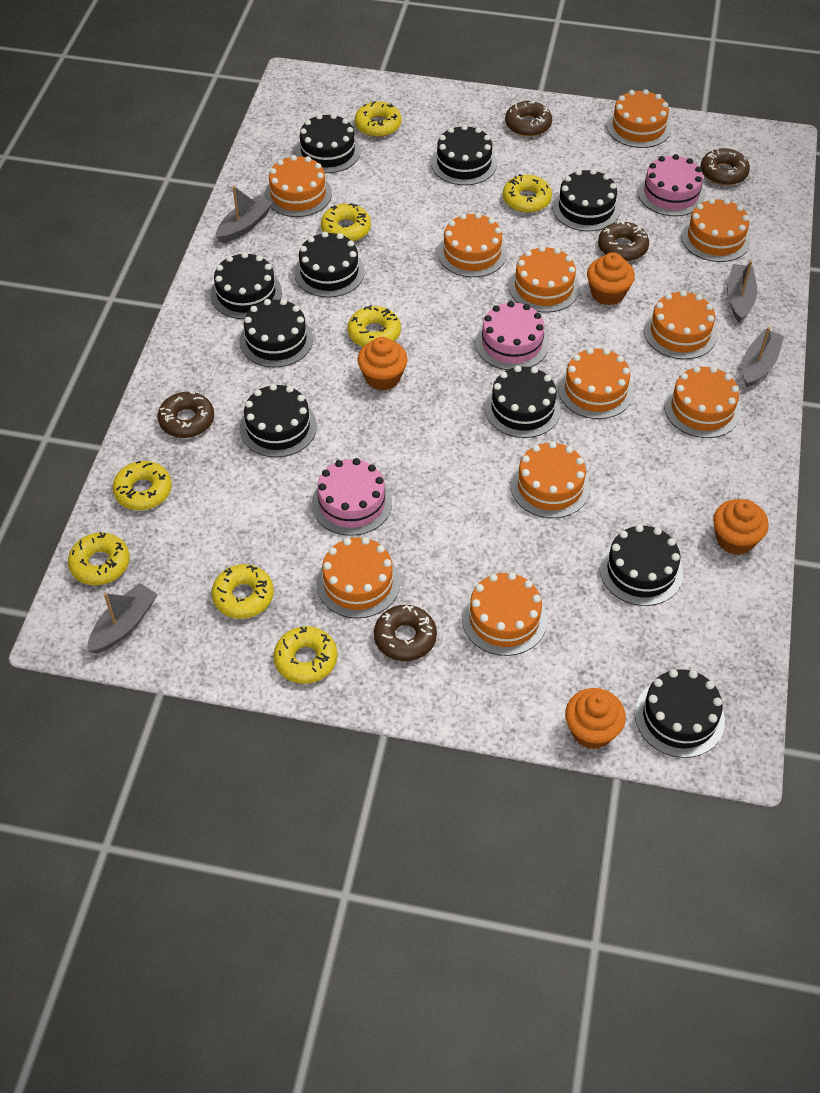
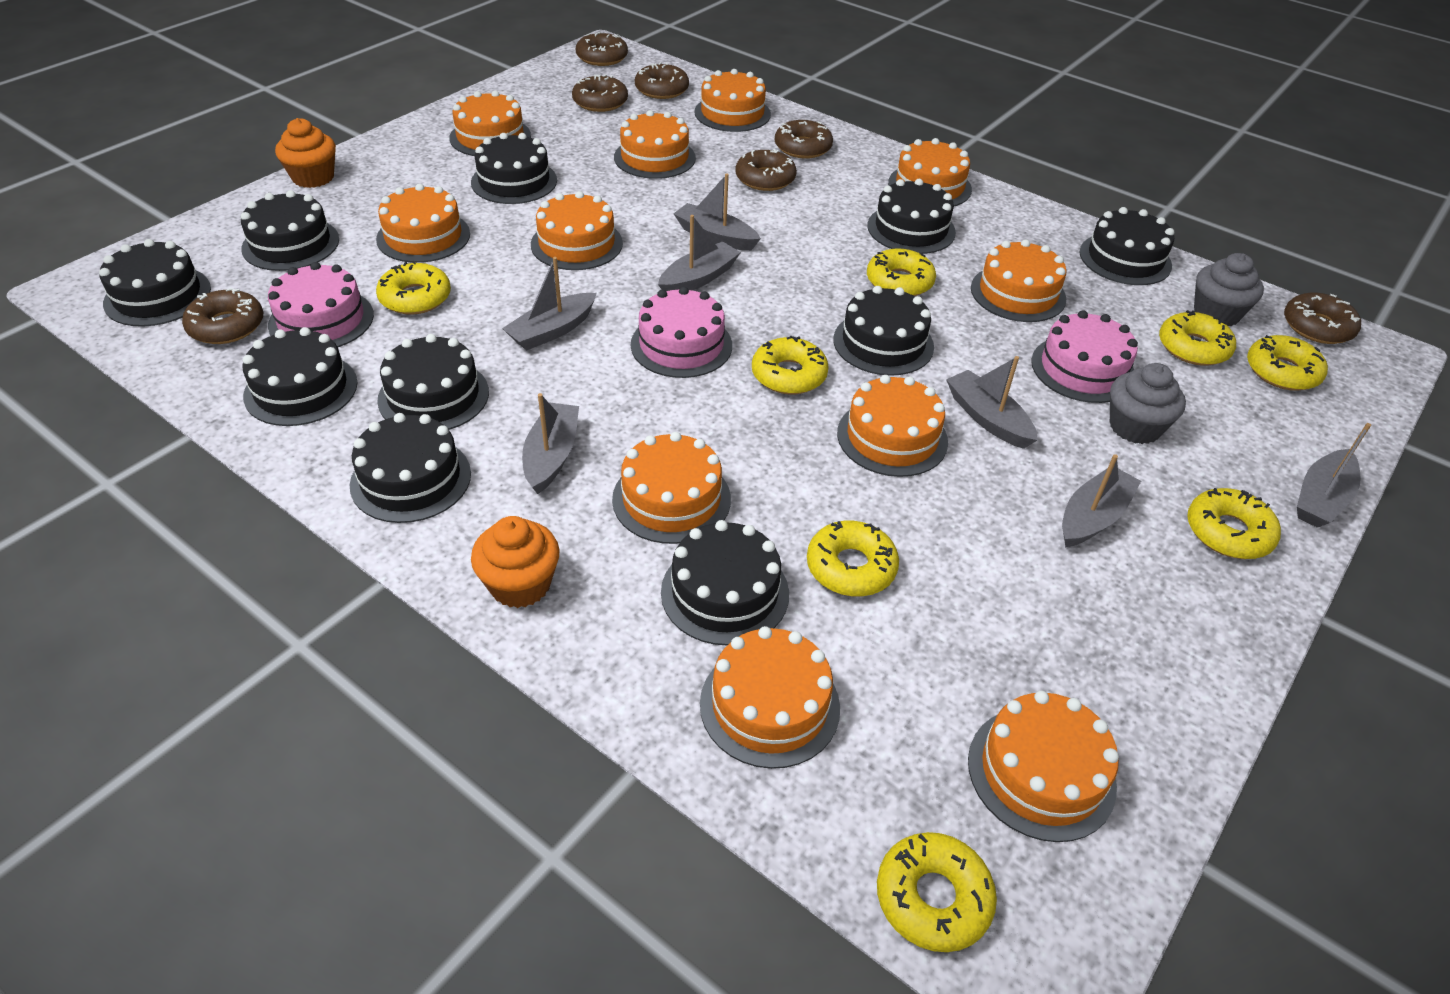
brown donut: 5 -> 7
grey boat: 4 -> 7
grey cupcake: 0 -> 2
orange cupcake: 4 -> 2

